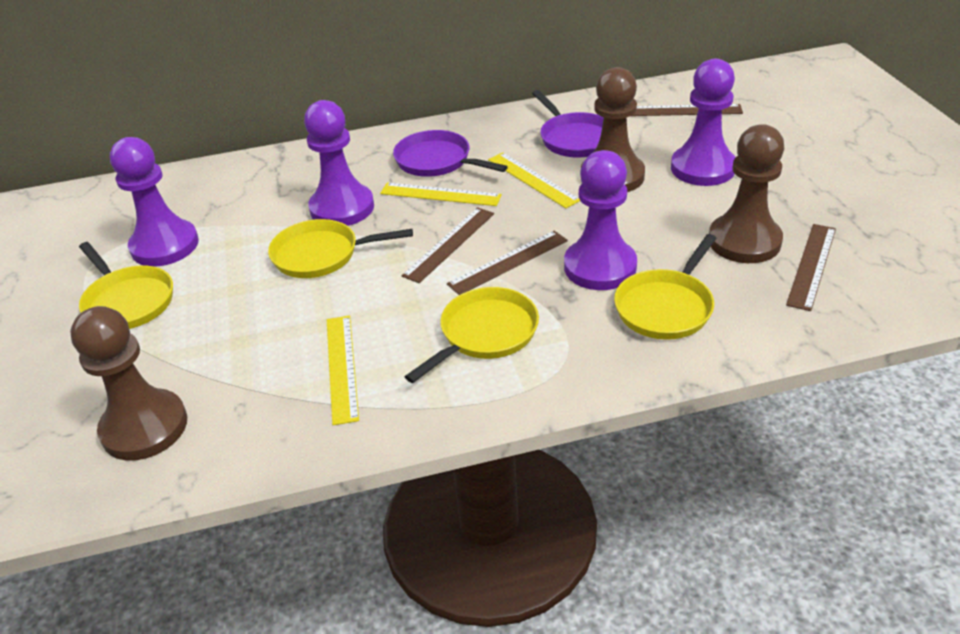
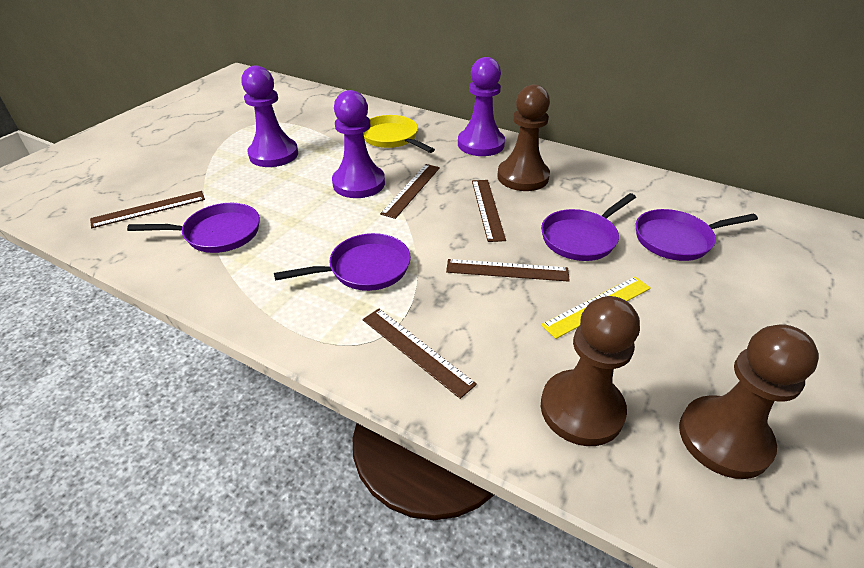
brown ruler: 4 -> 5
purple pan: 2 -> 4
purple pawn: 4 -> 3
yellow pan: 4 -> 1
yellow ruler: 3 -> 1

